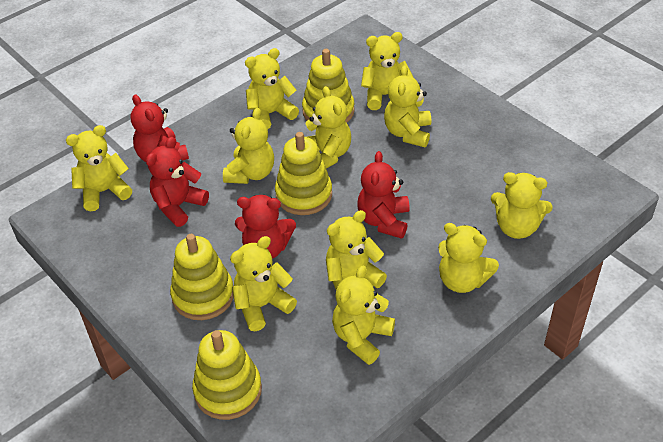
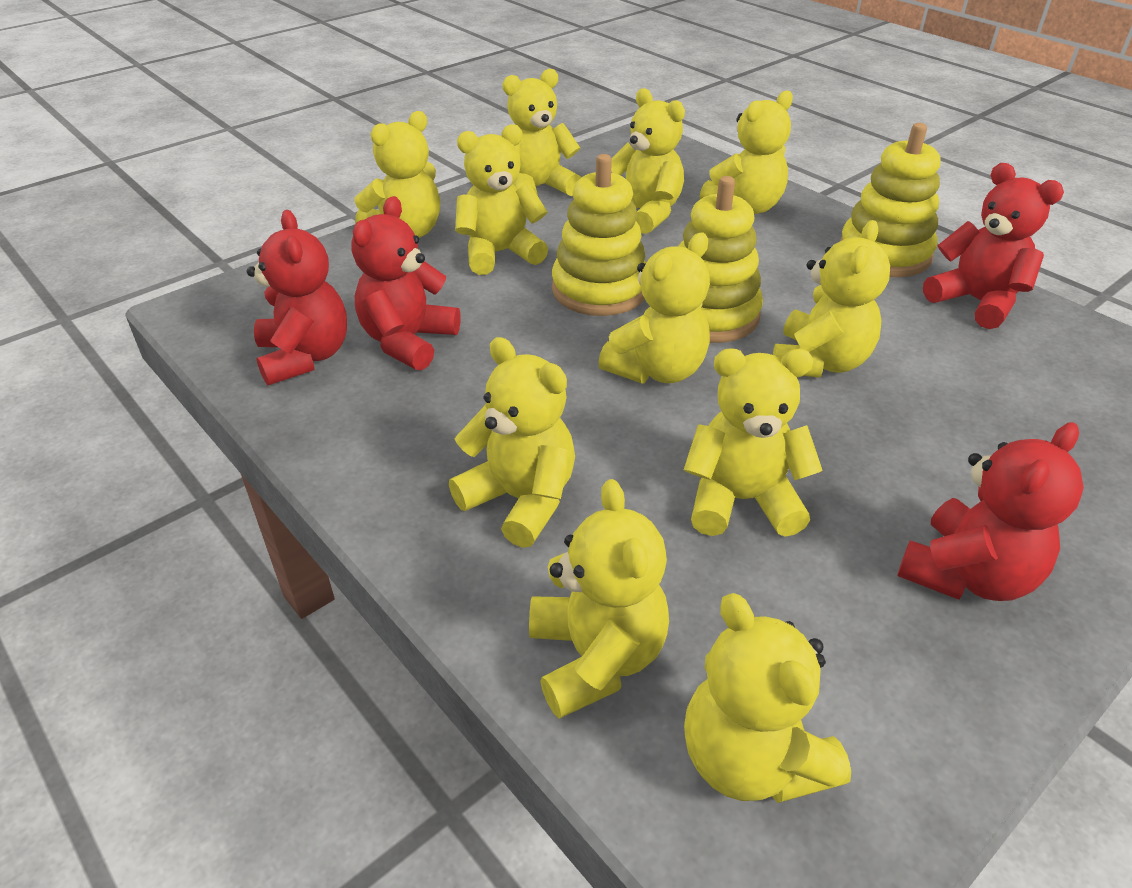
yellow stacking toy: 4 -> 3

